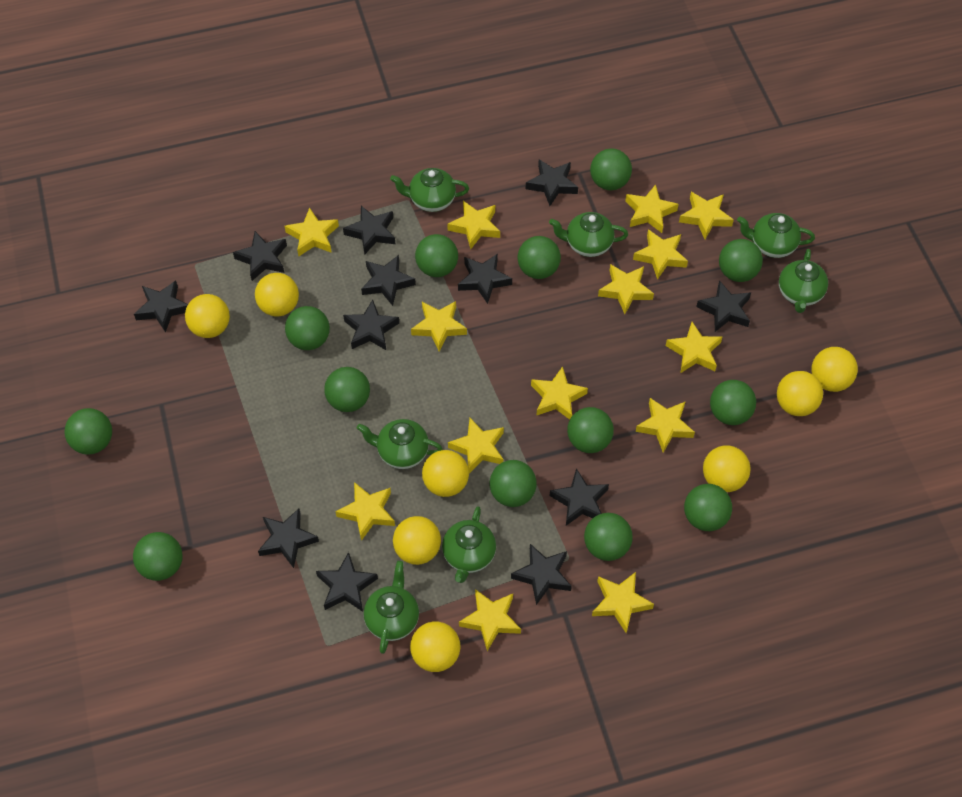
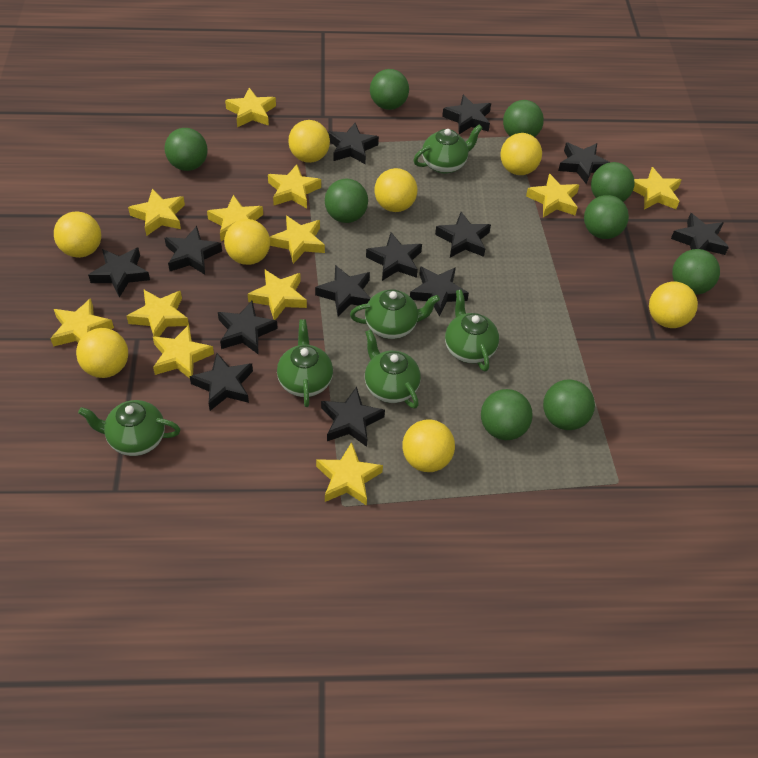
black star: 12 -> 13
green ball: 13 -> 9
green teapot: 7 -> 6
yellow star: 14 -> 12

